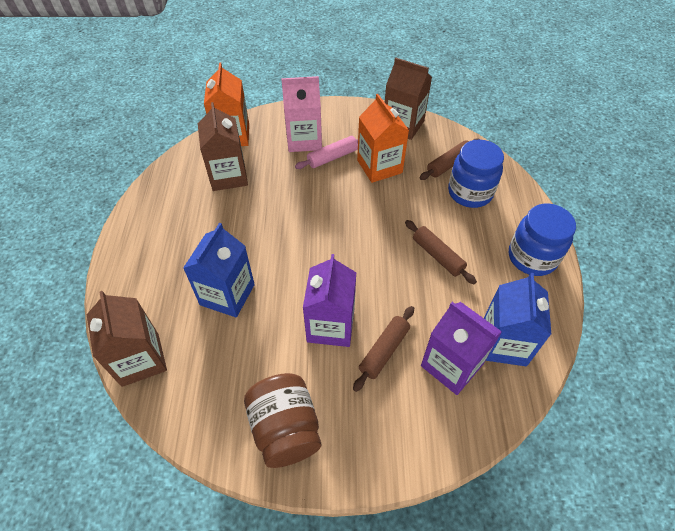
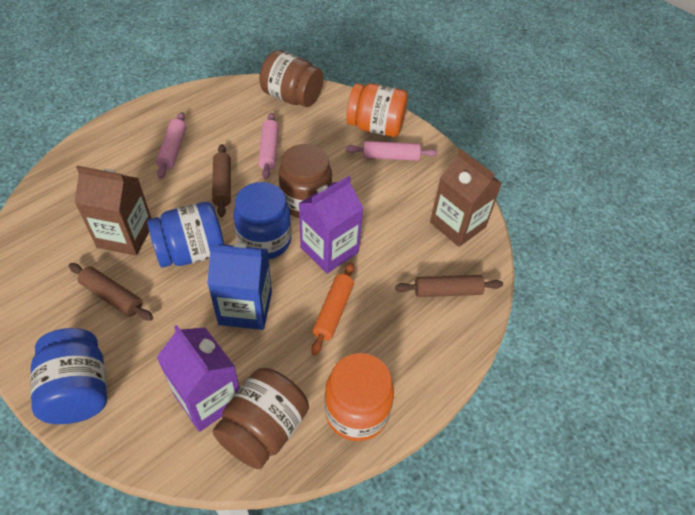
blue carton: 2 -> 1
blue jar: 2 -> 3
brown carton: 3 -> 2
brown jar: 1 -> 3
orange carton: 2 -> 0
orange jar: 0 -> 2
orange rolling pin: 0 -> 1
pink carton: 1 -> 0
pink rolling pin: 1 -> 3

